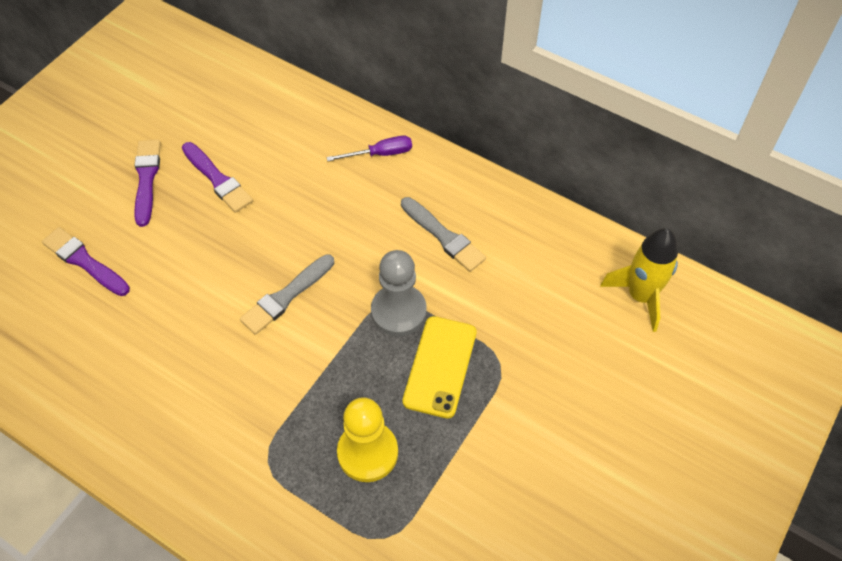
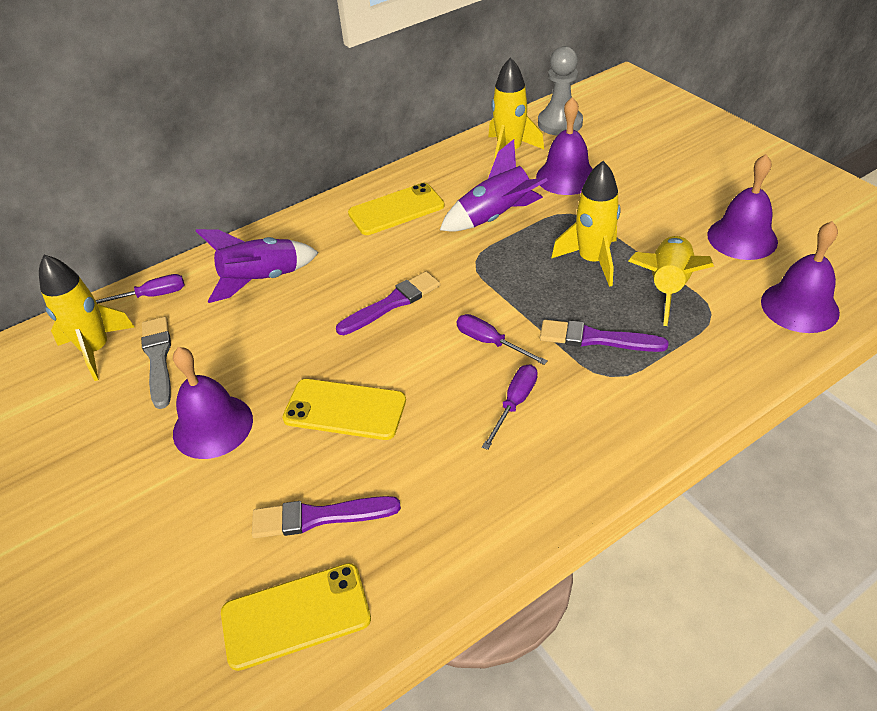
grey brush: 2 -> 1
purple bell: 0 -> 4
purple rocket: 0 -> 2
purple screwdriver: 1 -> 3
yellow pawn: 1 -> 0
yellow phone: 1 -> 3
yellow rocket: 1 -> 4

